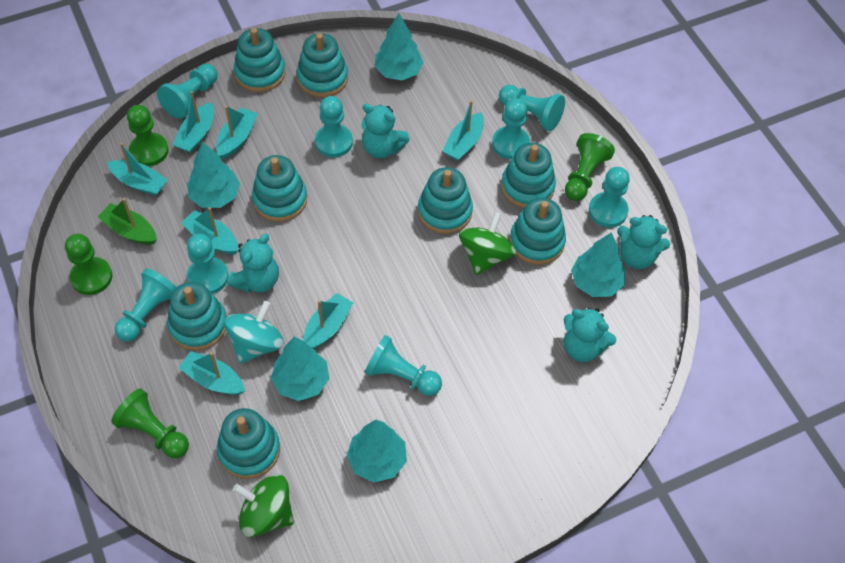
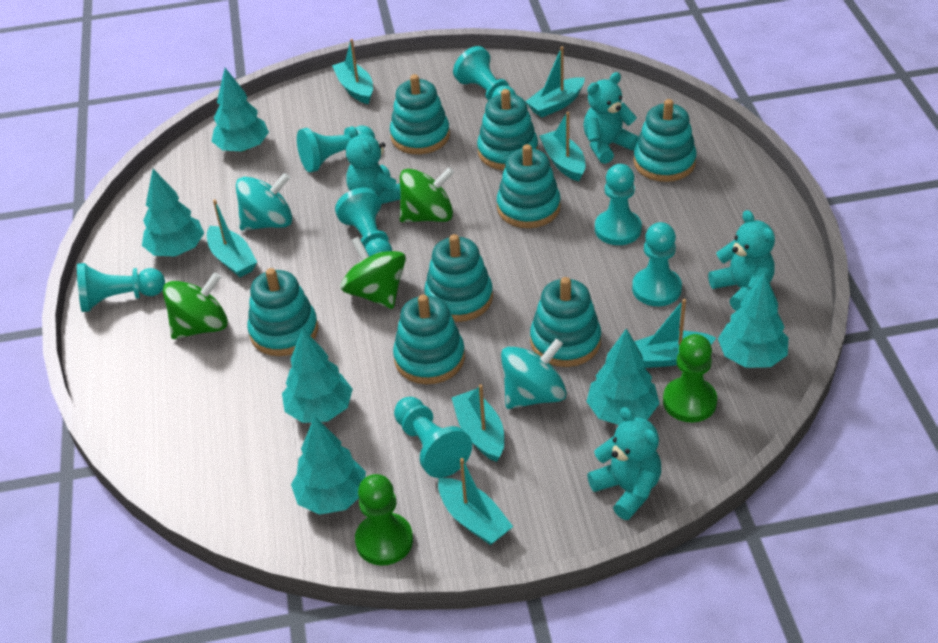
green boat: 1 -> 0
green pawn: 4 -> 2
green spinning top: 2 -> 3
turquoise pawn: 8 -> 7
turquoise spinning top: 1 -> 2
turquoise tree: 5 -> 6

